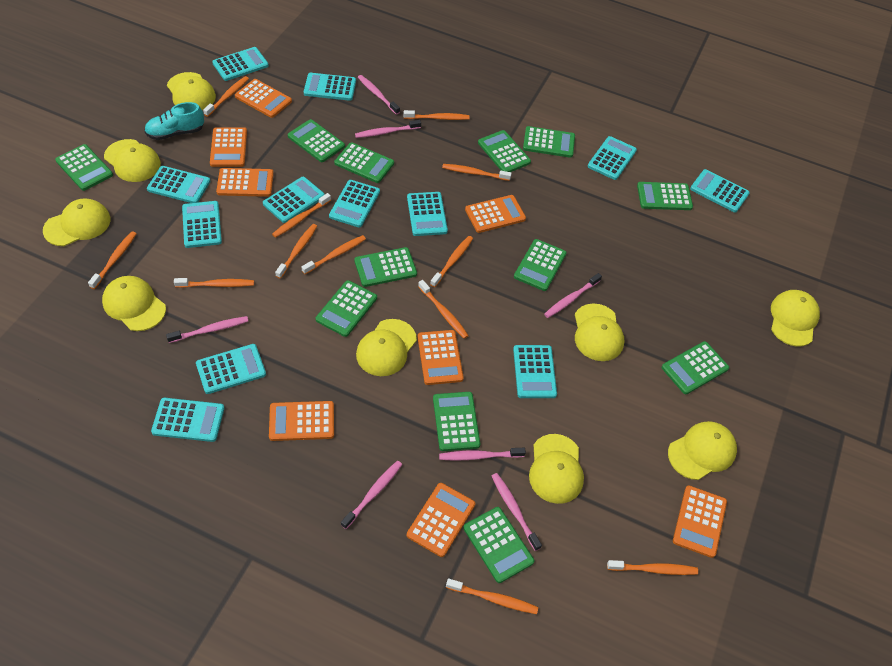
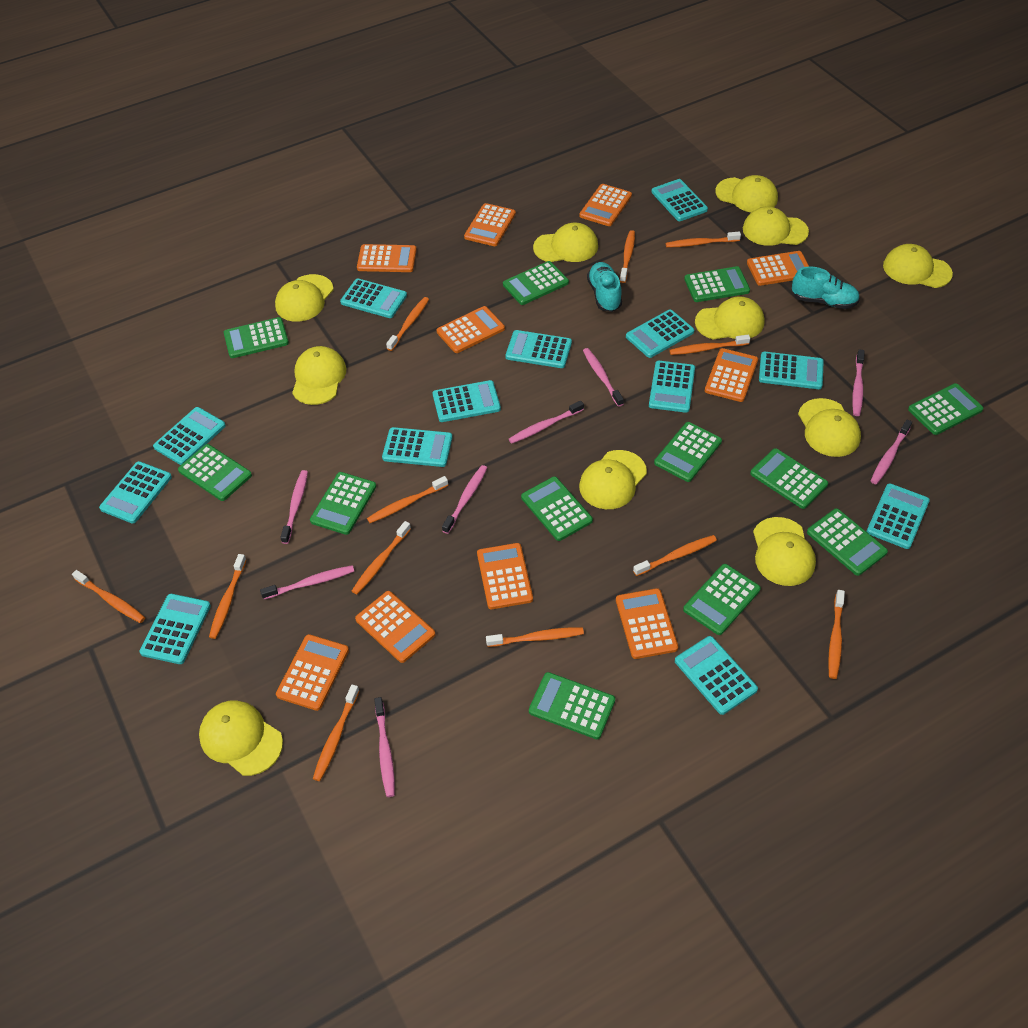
orange calculator: 8 -> 10
pink toothbrush: 7 -> 8
turquoise calculator: 12 -> 13
turquoise shoe: 1 -> 2
yellow cap: 9 -> 11

